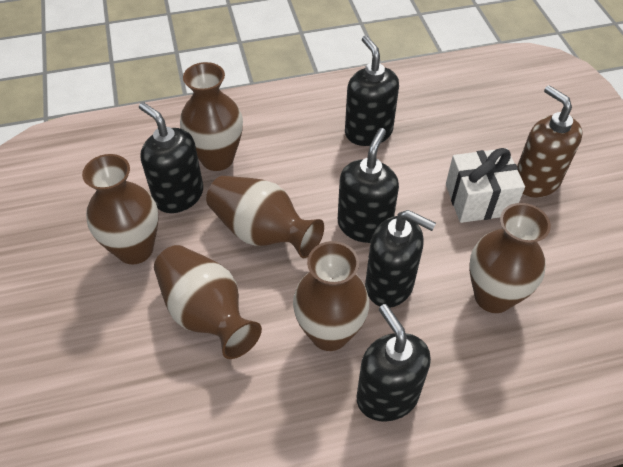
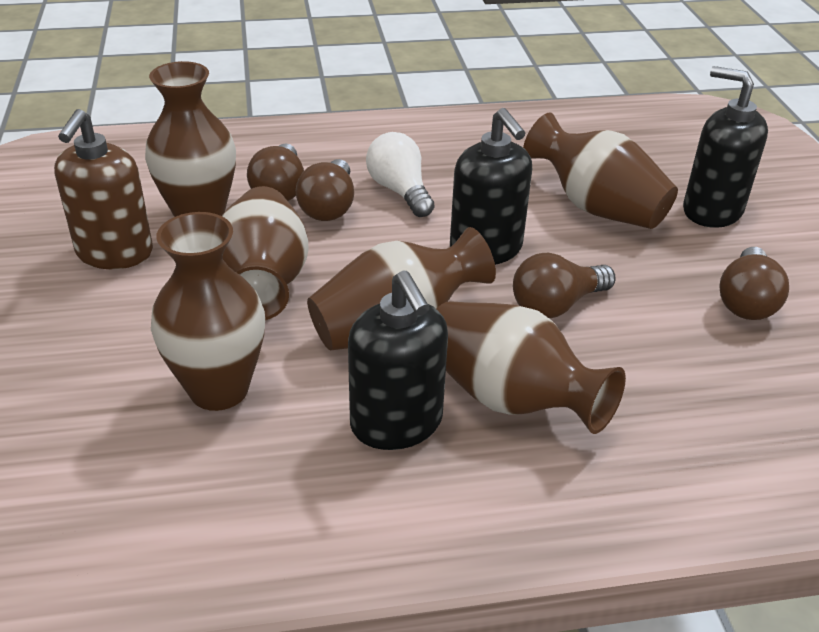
black soap dispenser: 5 -> 3
brown light bulb: 0 -> 4
white gift: 1 -> 0
white light bulb: 0 -> 1

